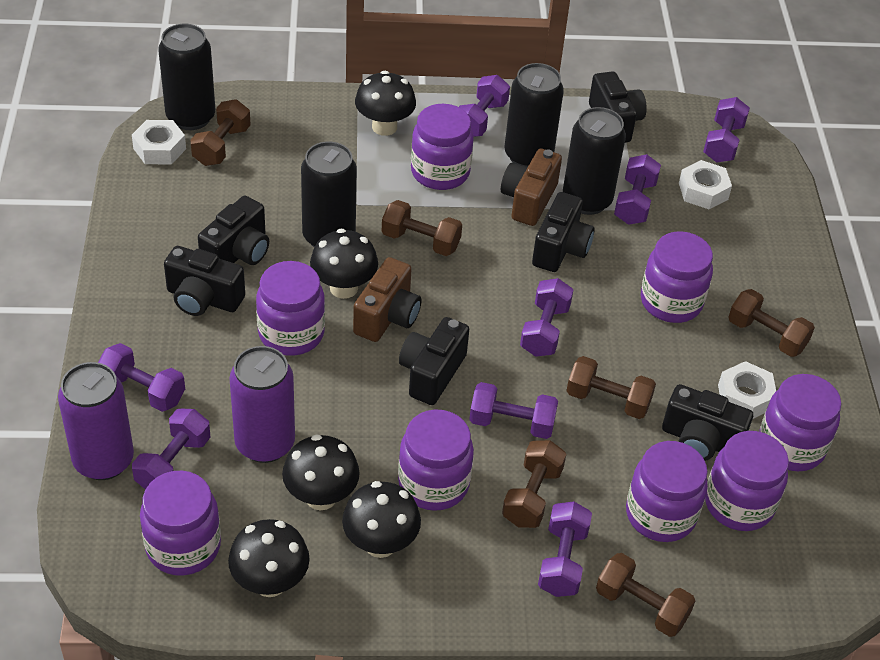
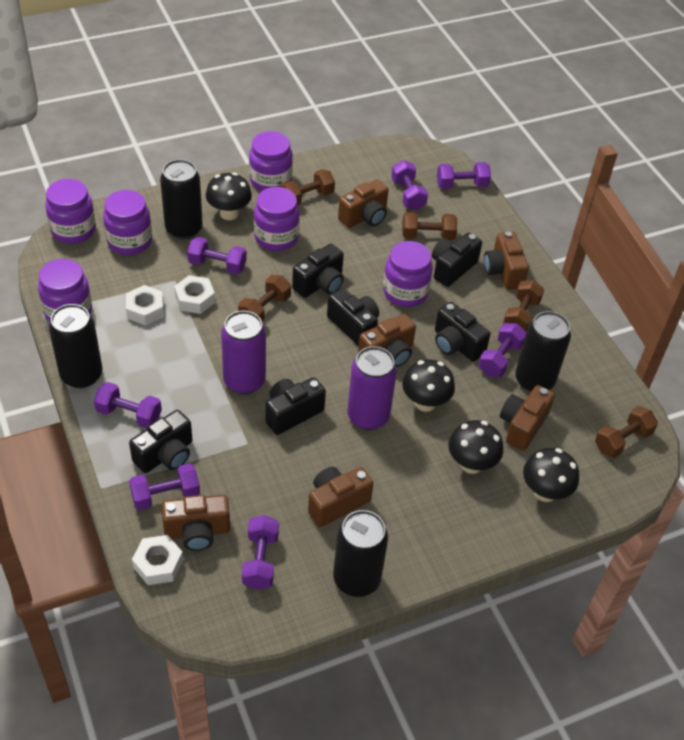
black mushroom: 5 -> 4
brown camera: 2 -> 6
brown dumbbell: 6 -> 5
purple dumbbell: 8 -> 7
purple jar: 8 -> 6

